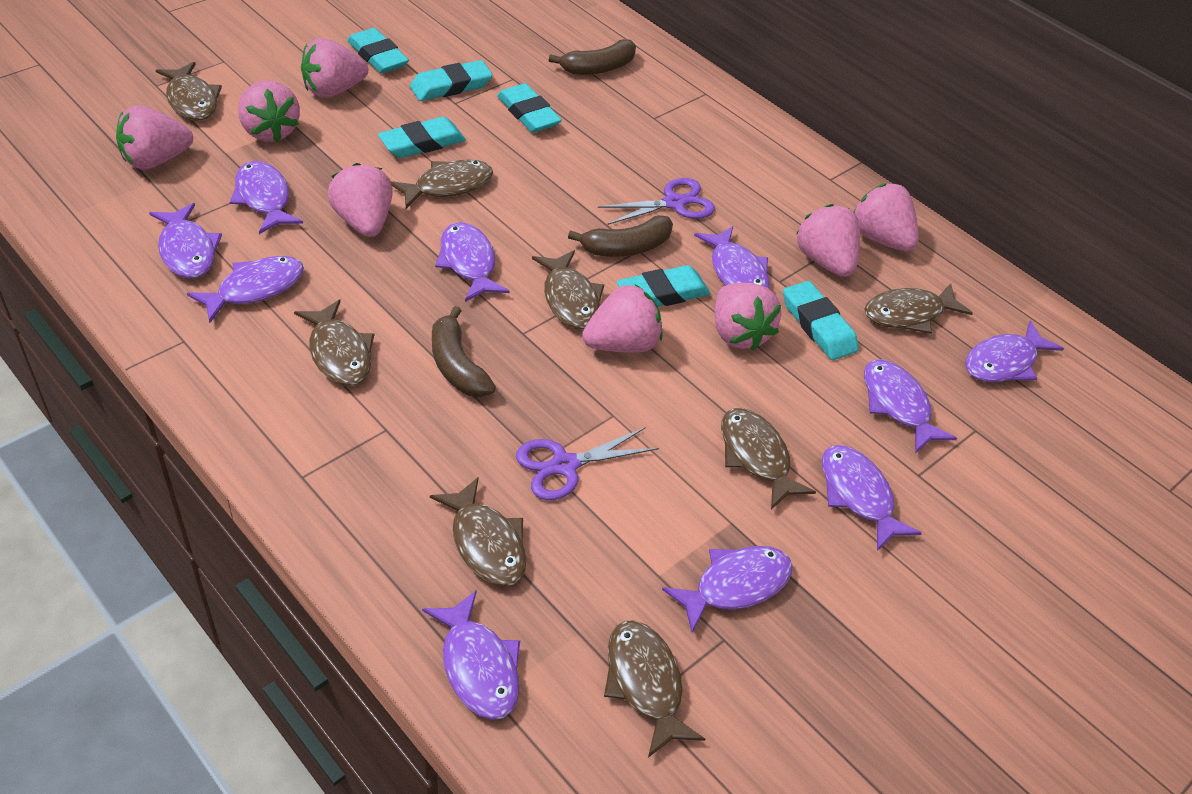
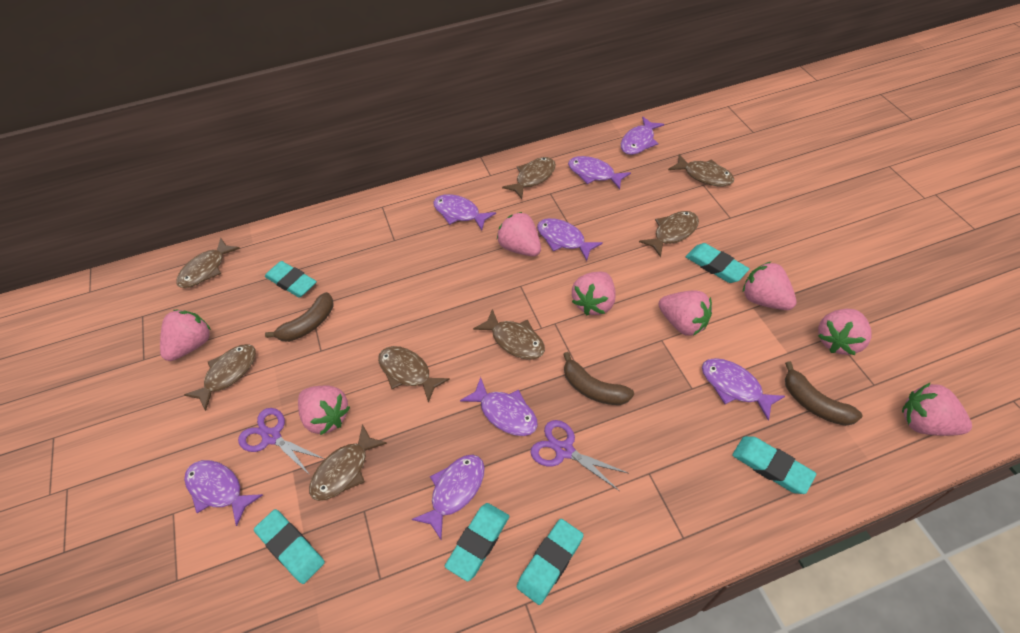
purple fish: 10 -> 8

